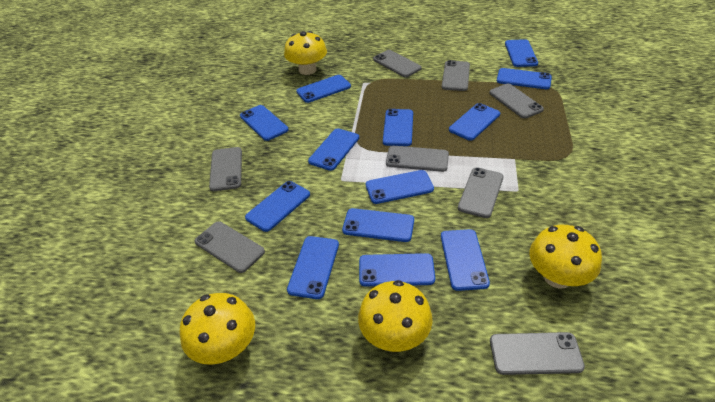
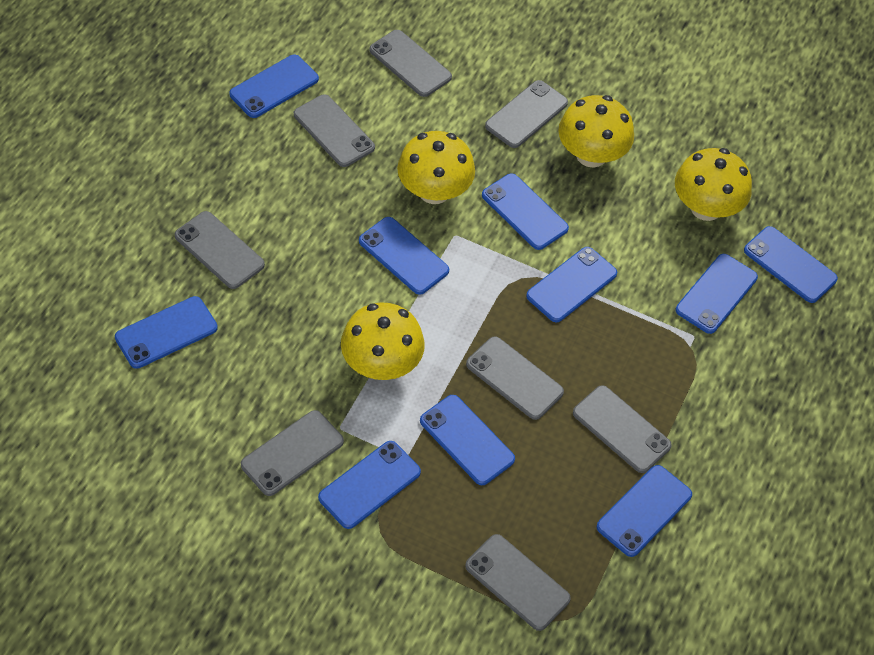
blue phone: 13 -> 10

